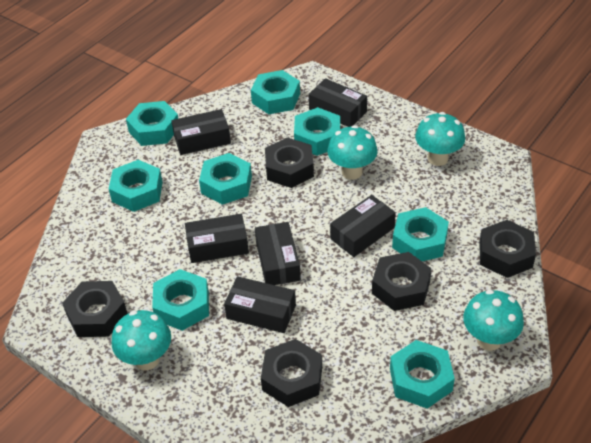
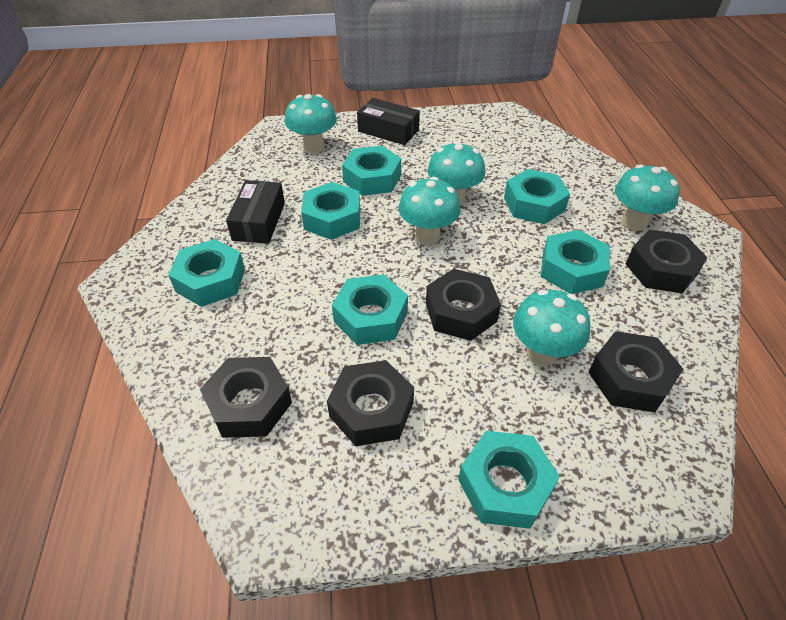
black box: 6 -> 2
turquoise mushroom: 4 -> 5
turquoise nut: 8 -> 7

